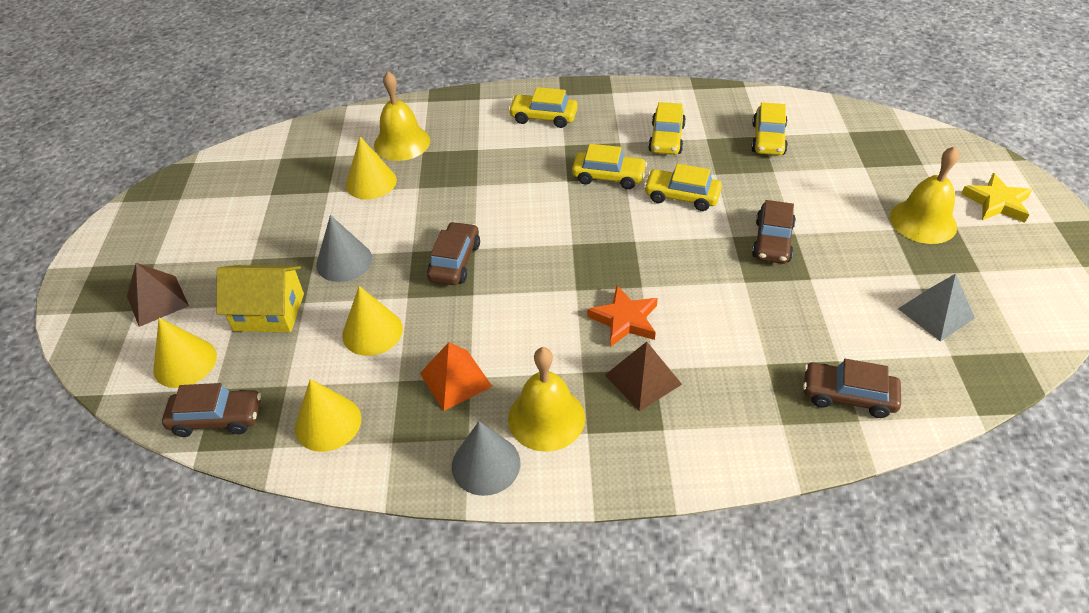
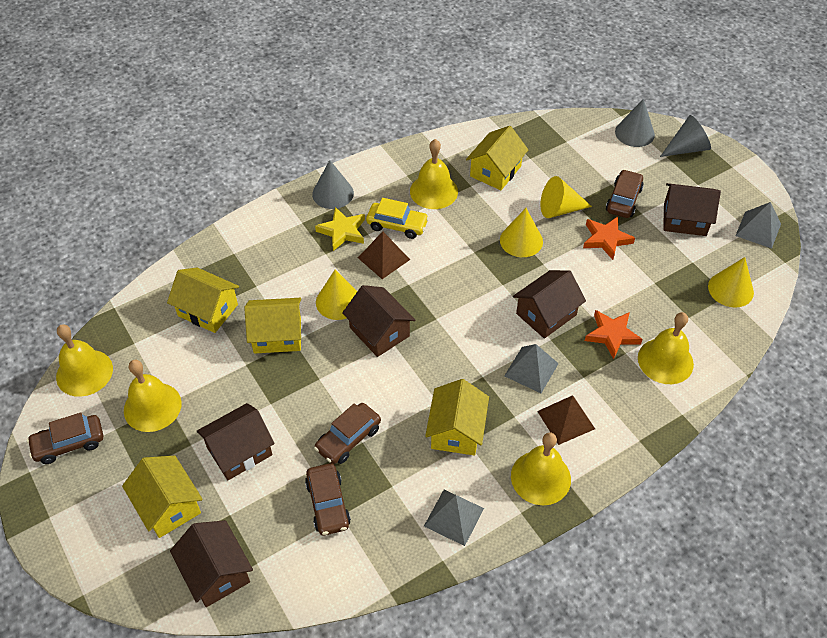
brown house: 0 -> 5
grey cone: 2 -> 3
grey pyramid: 1 -> 3
orange pyramid: 1 -> 0
orange star: 1 -> 2
yellow bell: 3 -> 5
yellow car: 5 -> 1
yellow house: 1 -> 5

